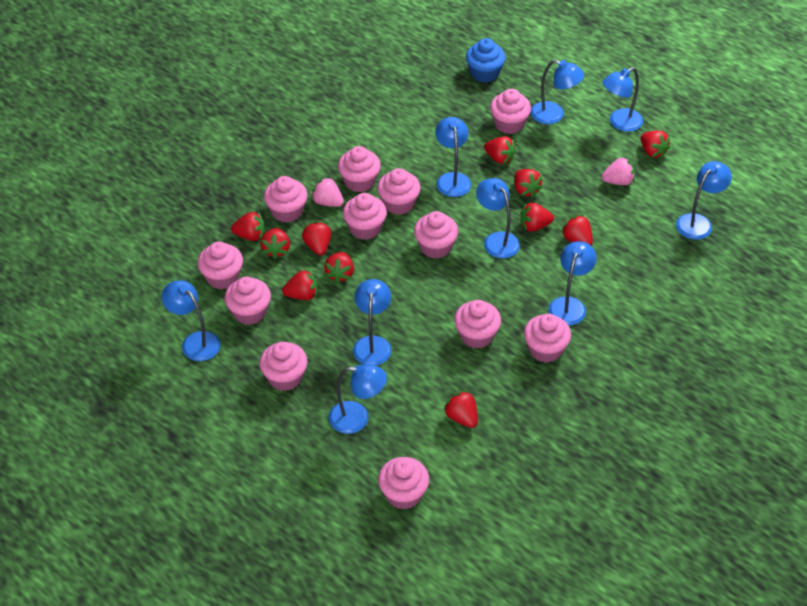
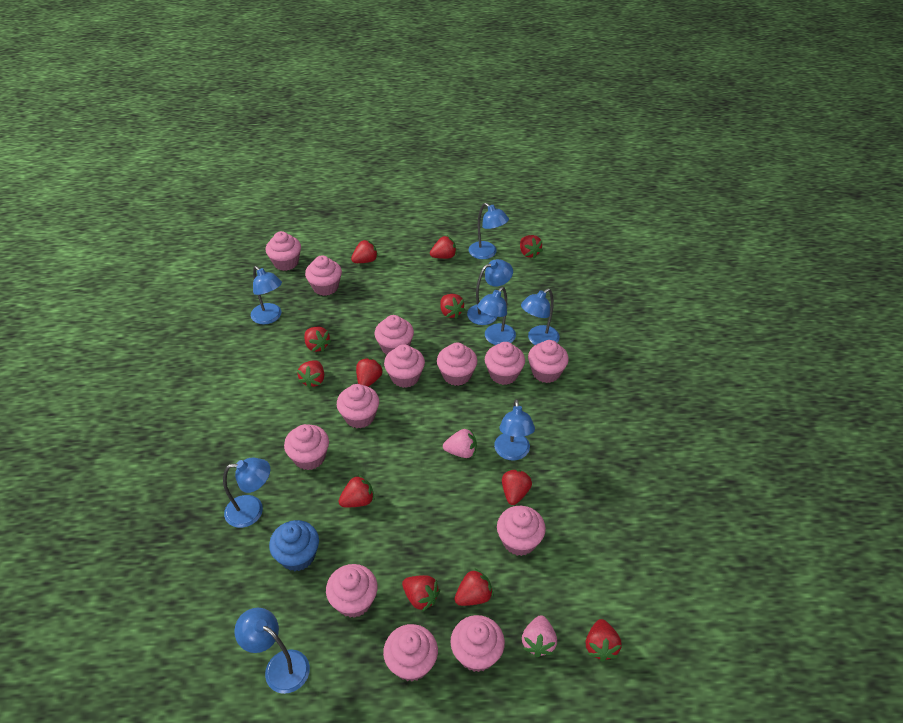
blue lamp: 9 -> 8
pink cupcake: 12 -> 13
red strawberry: 11 -> 12

